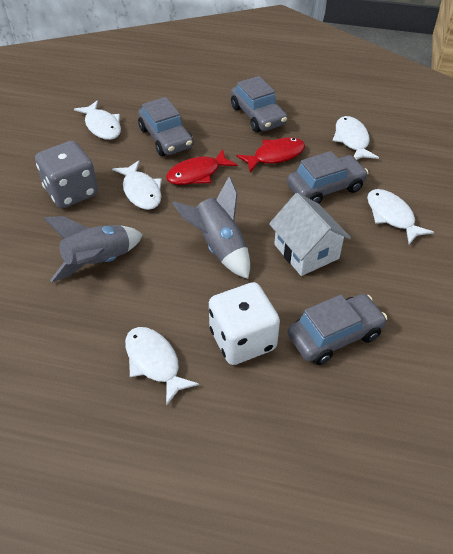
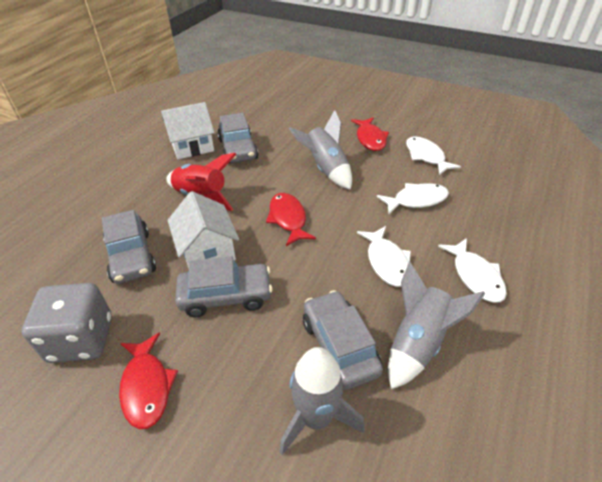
grey rocket: 2 -> 3
red fish: 2 -> 3
red rocket: 0 -> 1
white dice: 1 -> 0
white fish: 5 -> 4
white house: 1 -> 2

